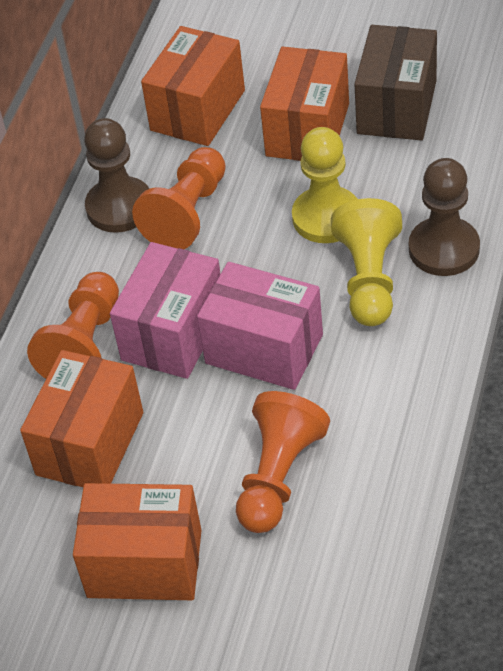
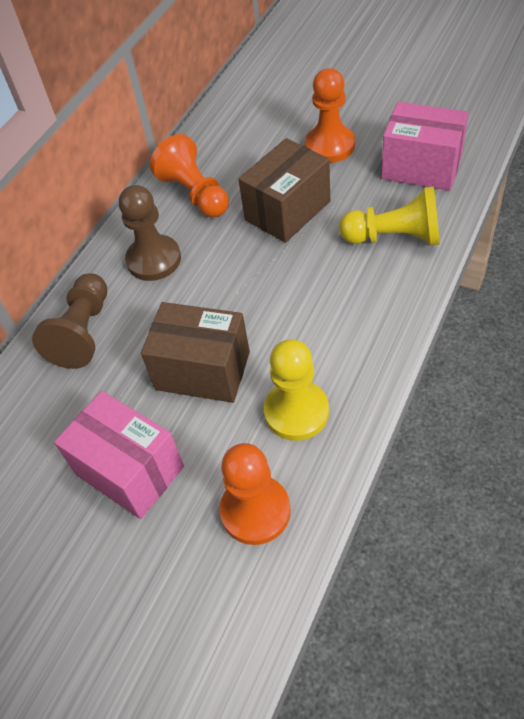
brown box: 1 -> 2
orange box: 4 -> 0

